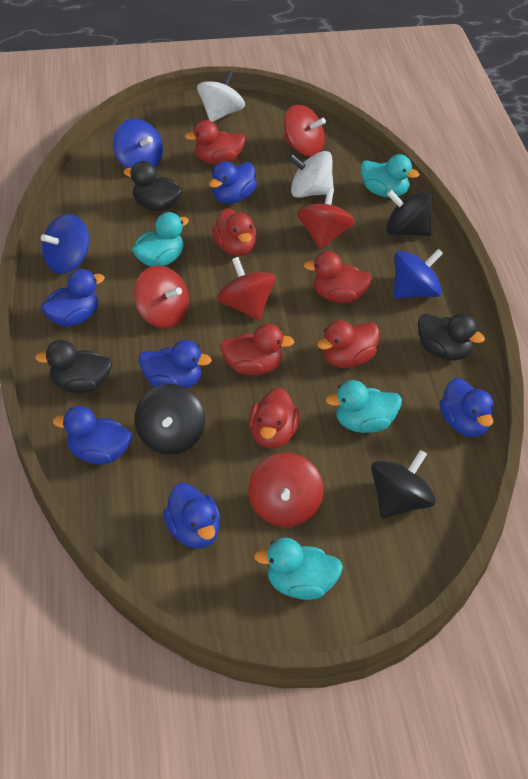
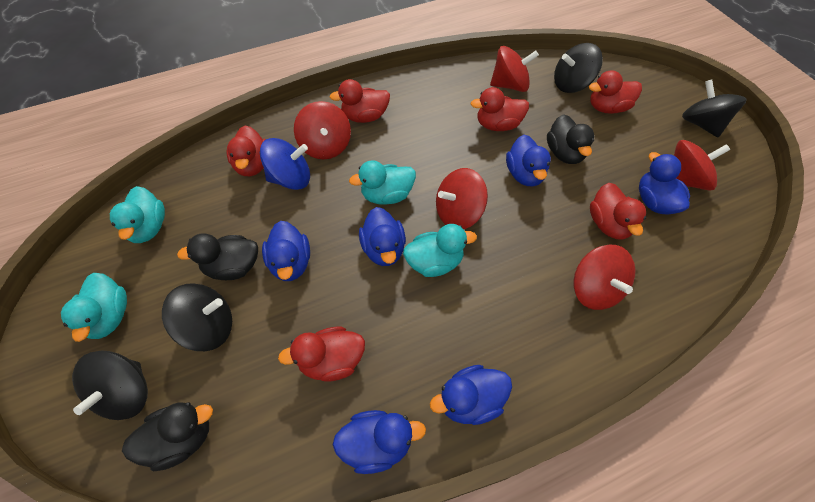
black spinning top: 3 -> 4
blue spinning top: 3 -> 1
white spinning top: 2 -> 0

